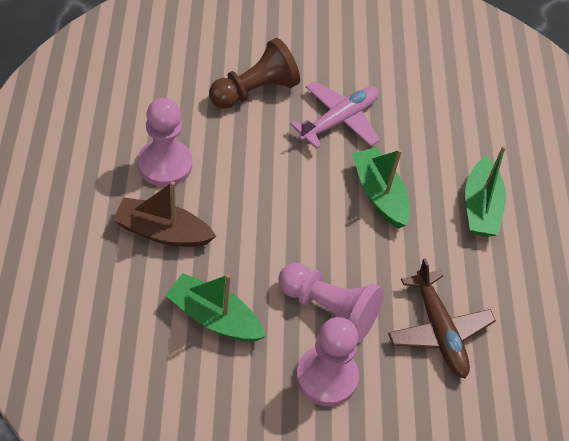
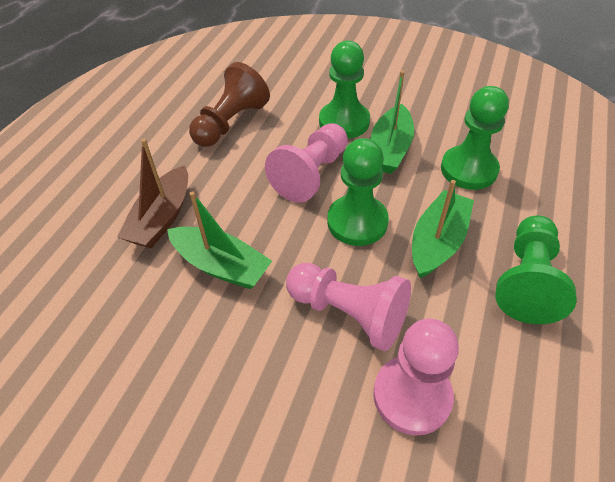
brown plane: 1 -> 0
green pawn: 0 -> 4
pink plane: 1 -> 0

